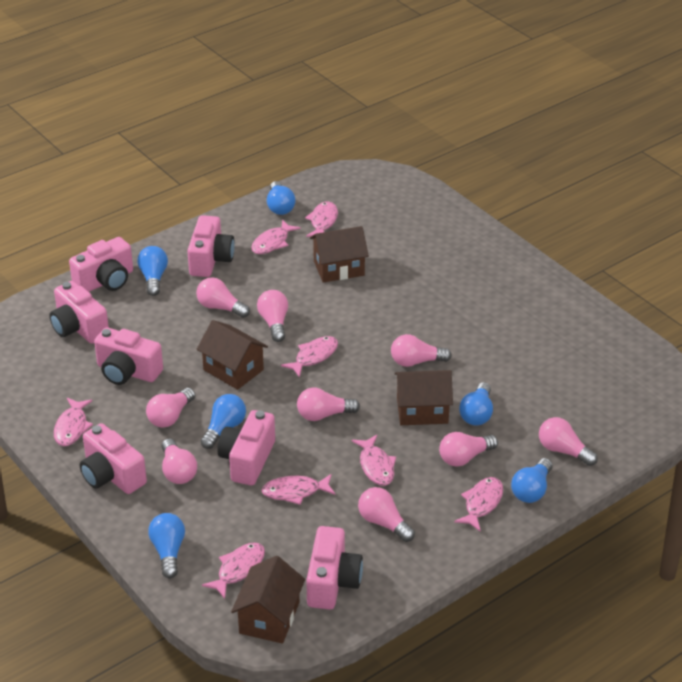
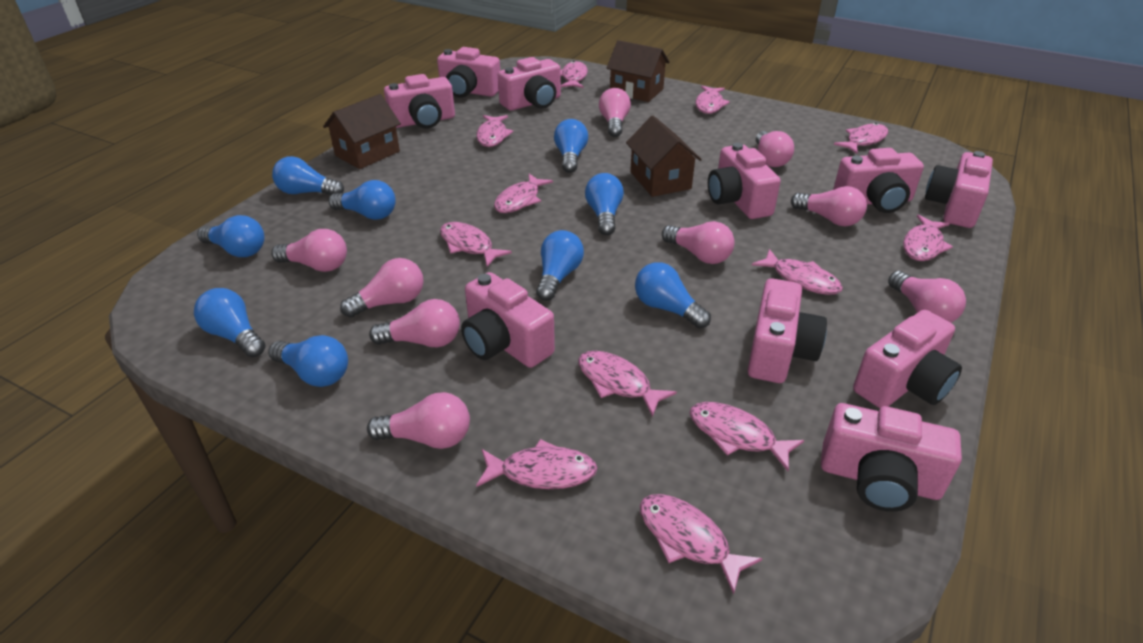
blue light bulb: 6 -> 9
brown house: 4 -> 3
pink camera: 7 -> 10
pink fish: 8 -> 12

